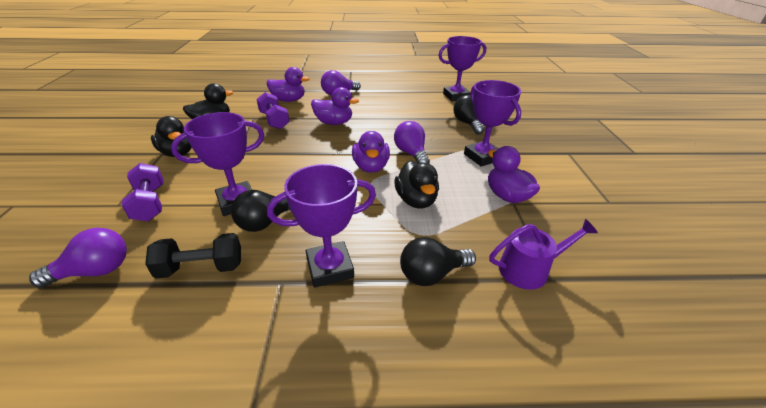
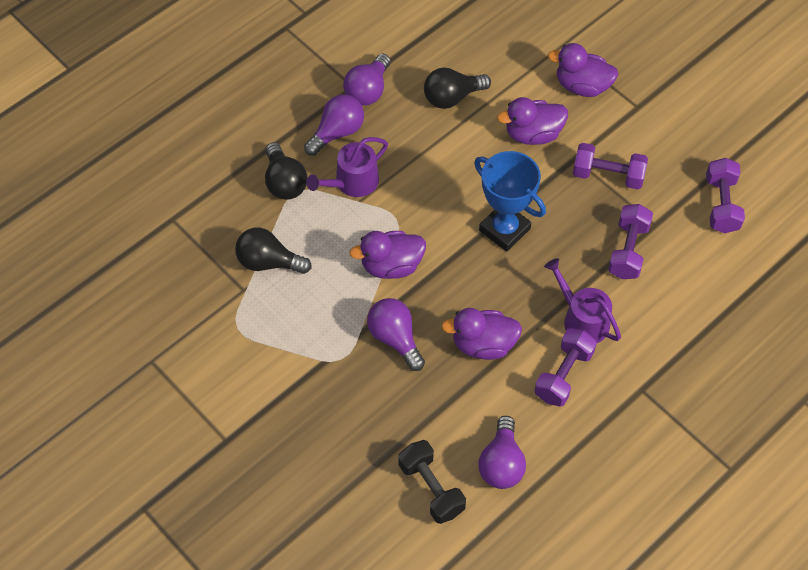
black duck: 3 -> 0
blue trophy: 0 -> 1
purple dumbbell: 2 -> 4
purple light bulb: 3 -> 4
purple trophy: 4 -> 0
purple watering can: 1 -> 2

